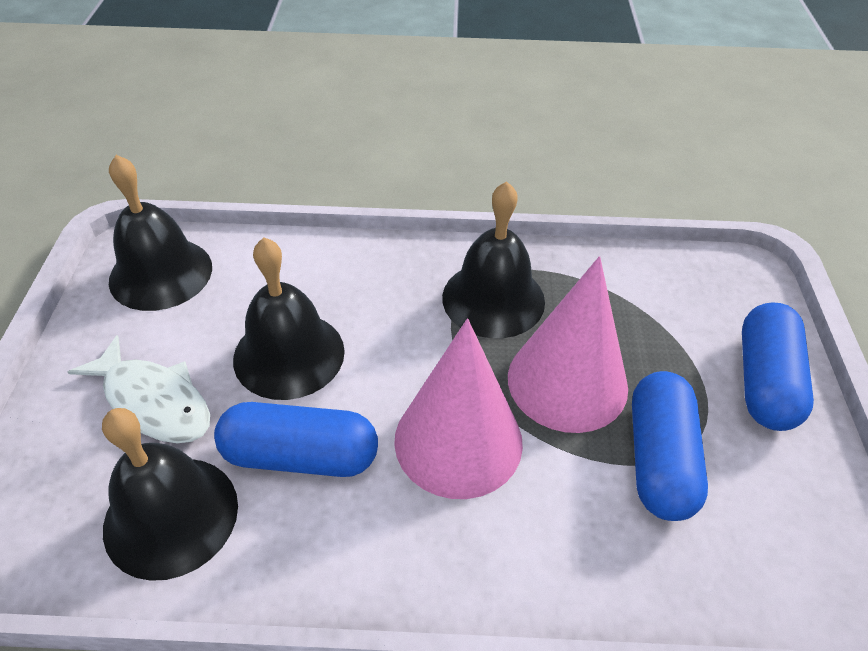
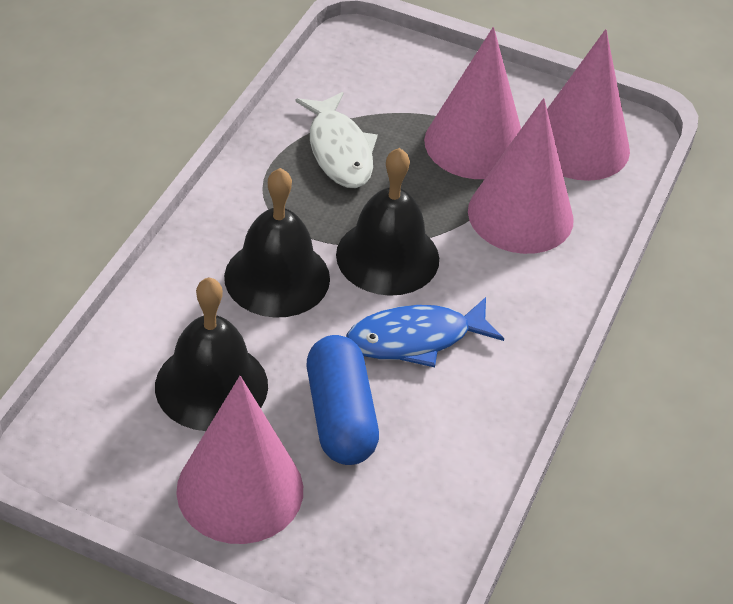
black bell: 4 -> 3
blue capsule: 3 -> 1
blue fish: 0 -> 1
pink cone: 2 -> 4

